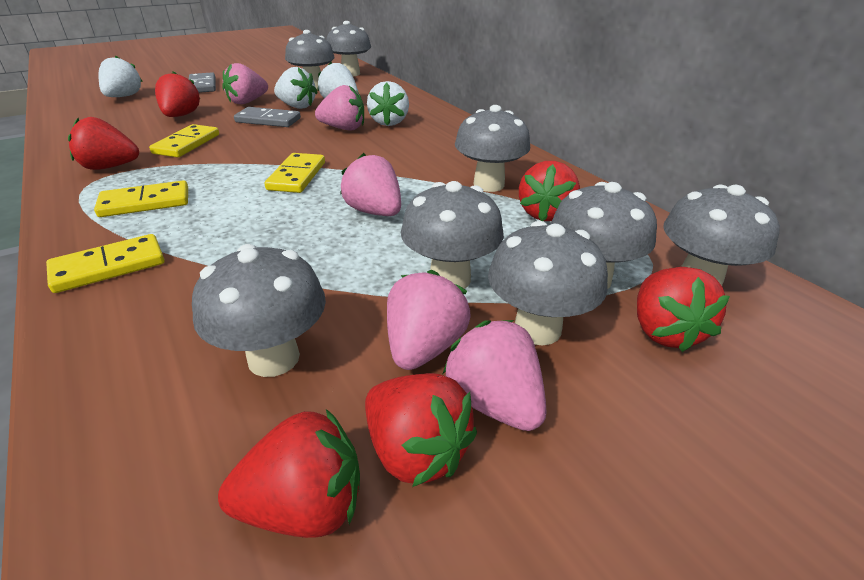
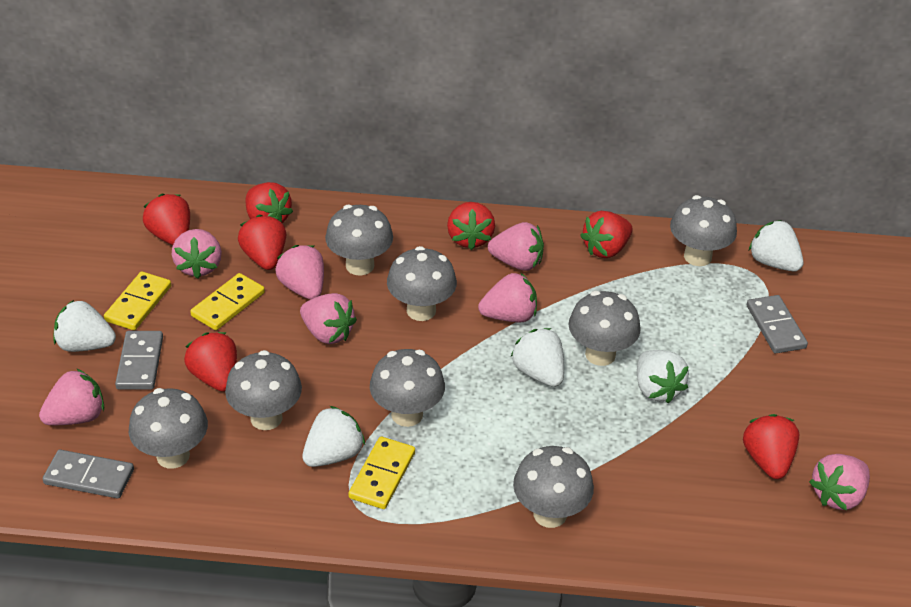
grey domino: 2 -> 3
pink strawberry: 5 -> 7
red strawberry: 6 -> 7
white strawberry: 4 -> 5
yellow domino: 4 -> 3

